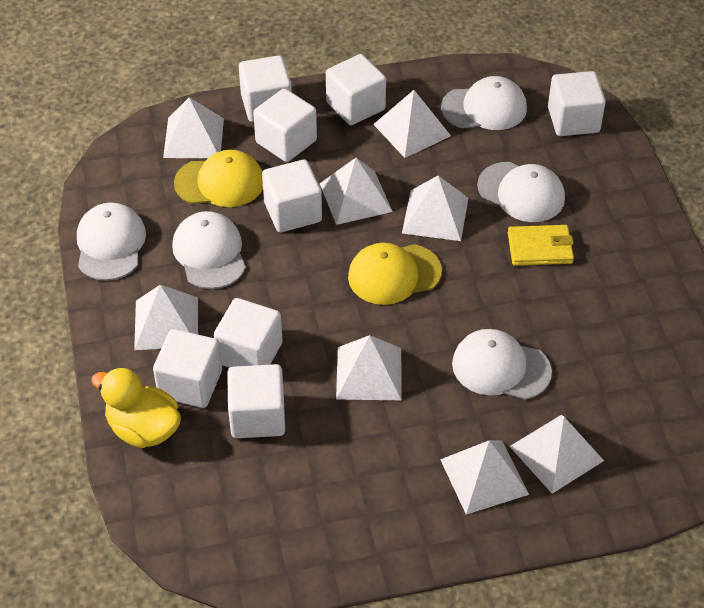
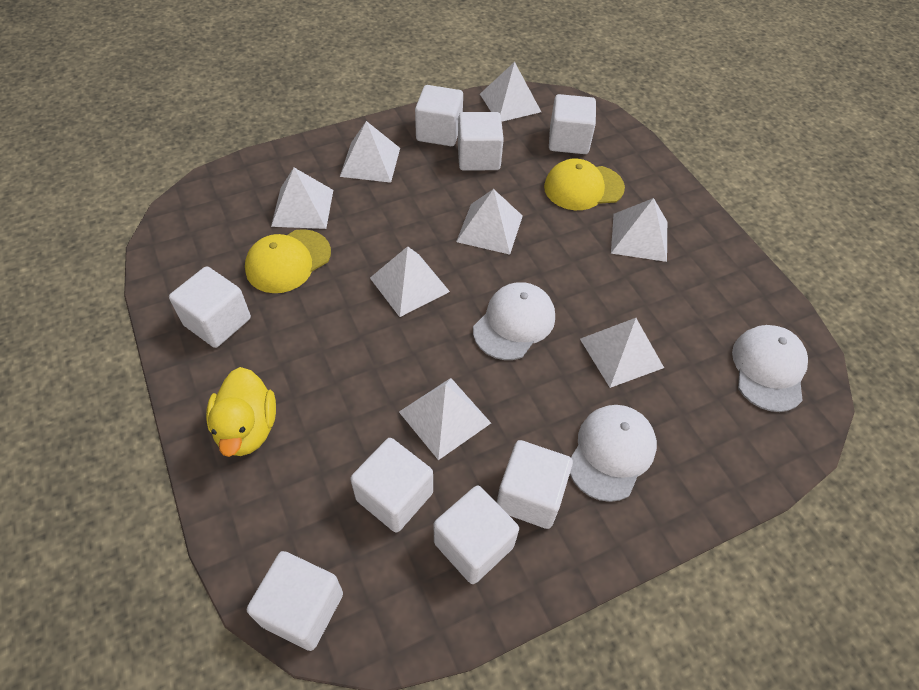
white cap: 5 -> 3
yellow wallet: 1 -> 0

